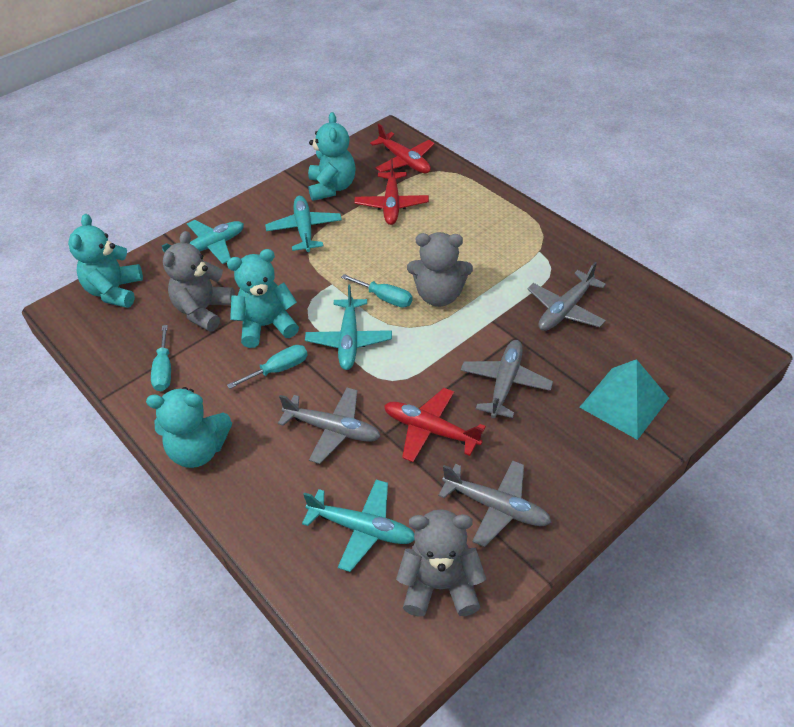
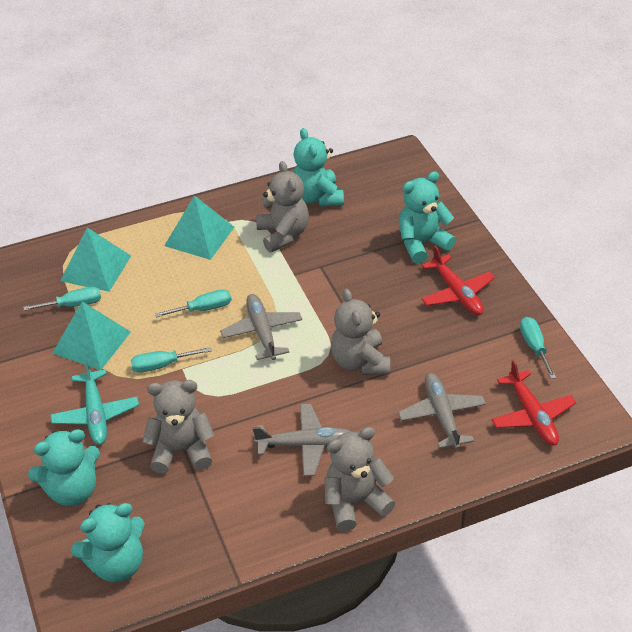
grey plane: 4 -> 3
grey teddy bear: 3 -> 4
red plane: 3 -> 2
turquoise plane: 4 -> 1
turquoise pyramid: 1 -> 3
turquoise screwdriver: 3 -> 4

